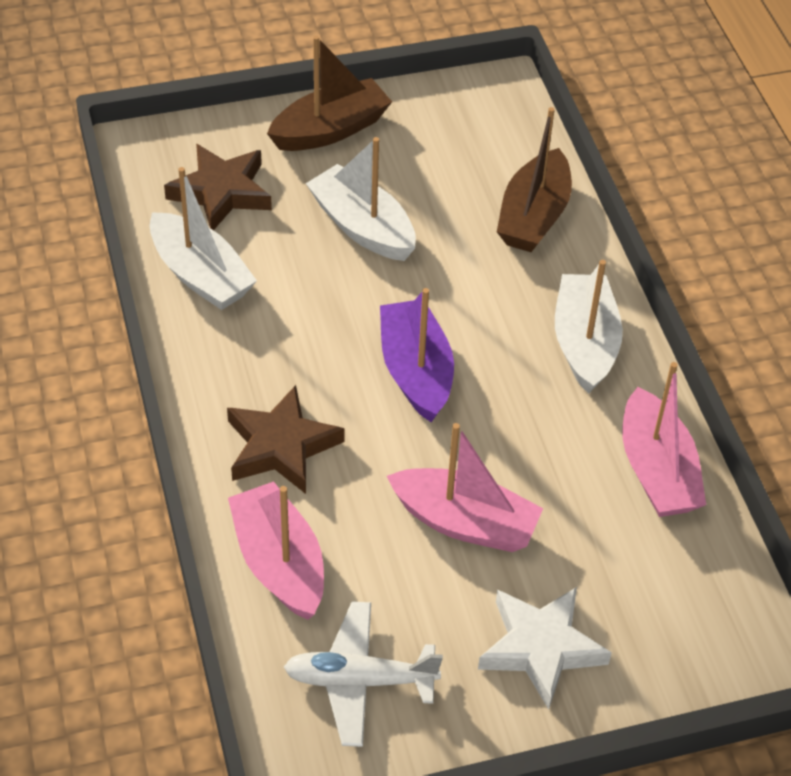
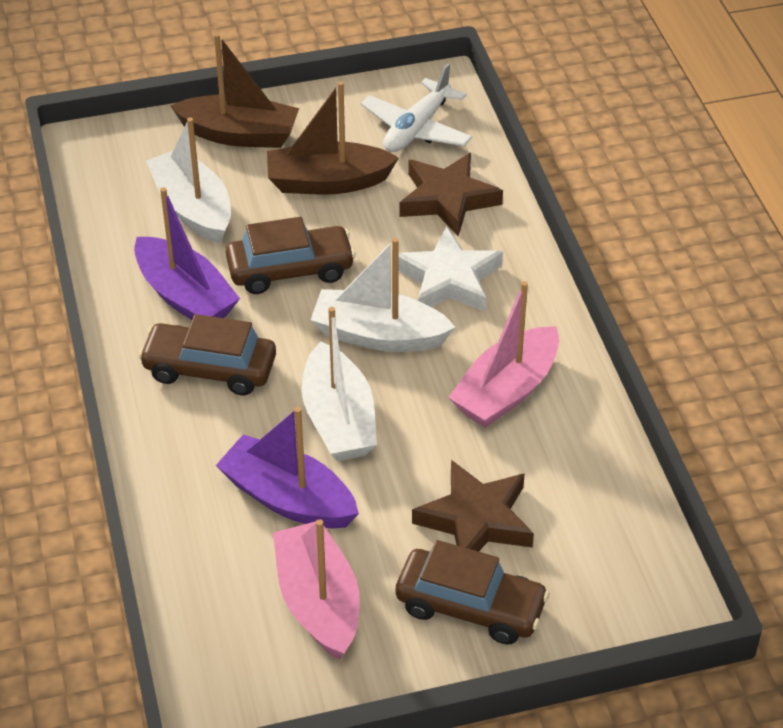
brown car: 0 -> 3
pink boat: 3 -> 2
purple boat: 1 -> 2

